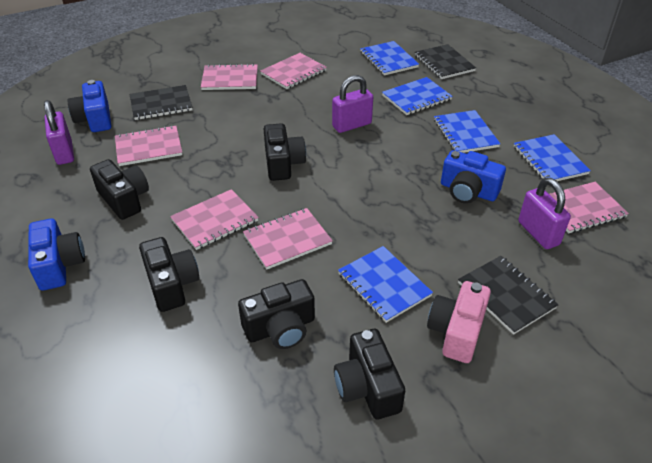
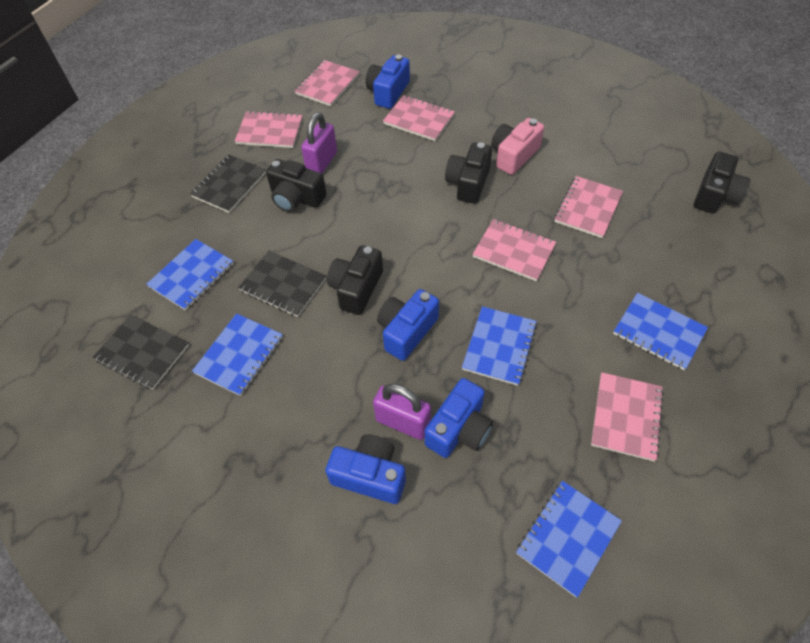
black camera: 5 -> 4
blue camera: 3 -> 4
purple padlock: 3 -> 2

